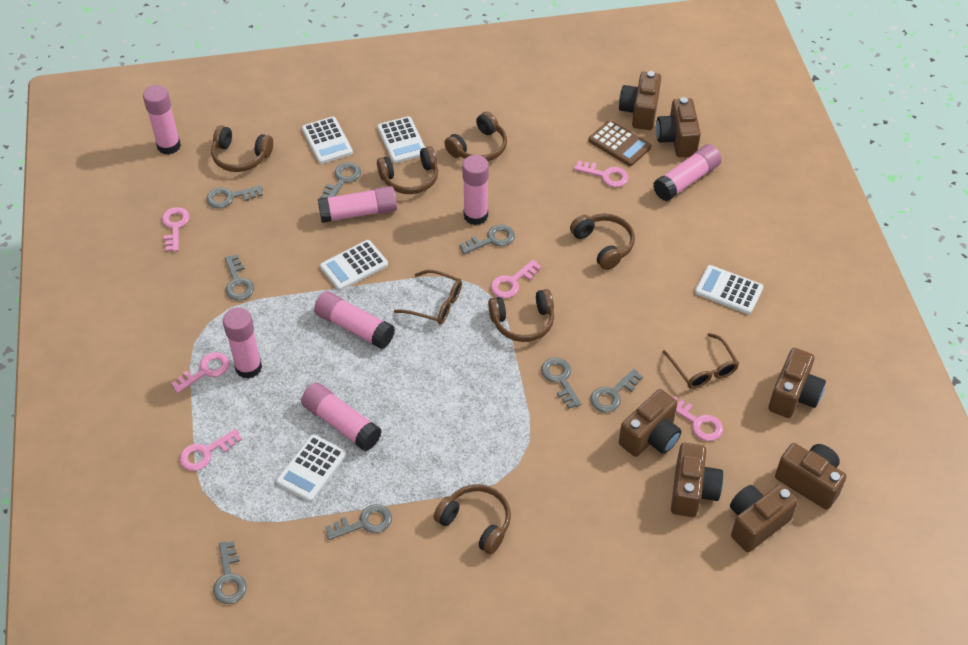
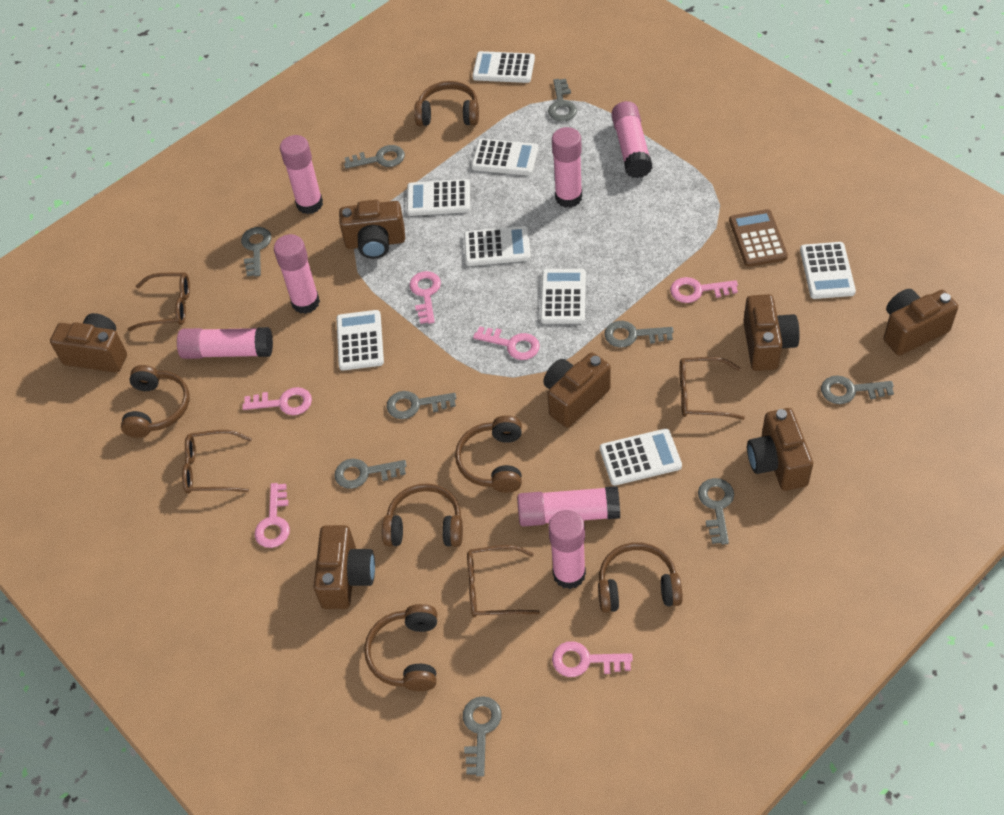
brown glasses: 2 -> 4
grey key: 8 -> 9
white calculator: 5 -> 8

